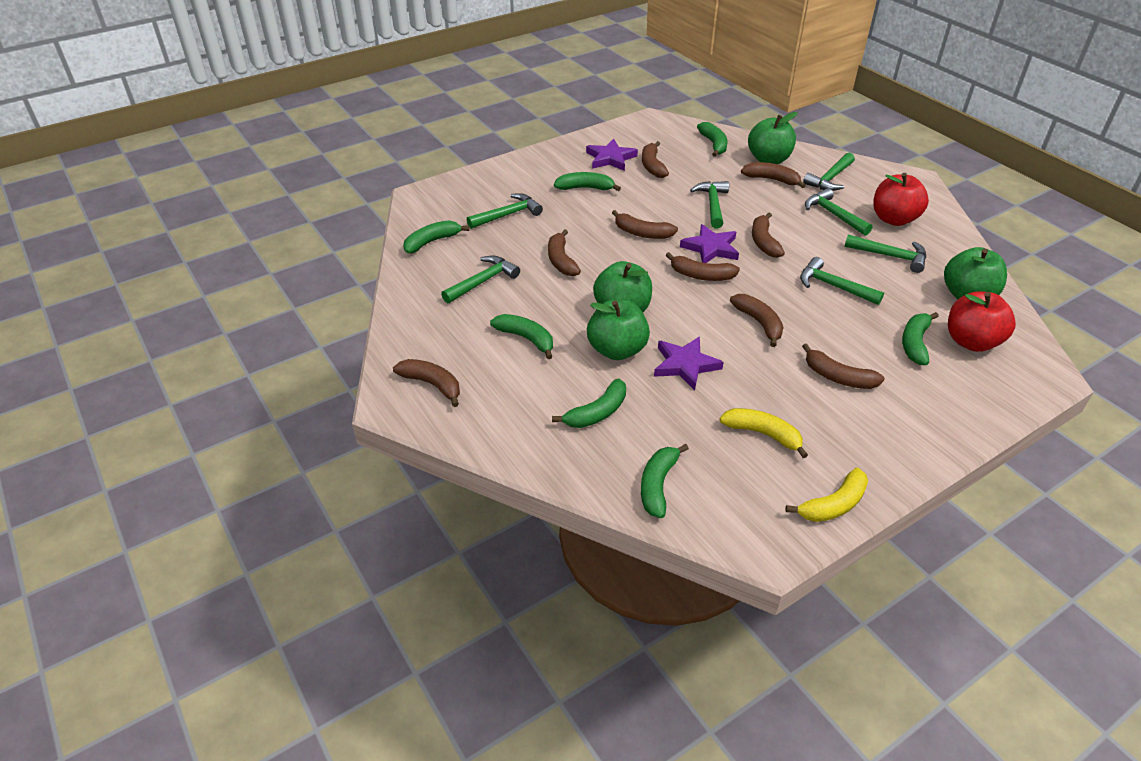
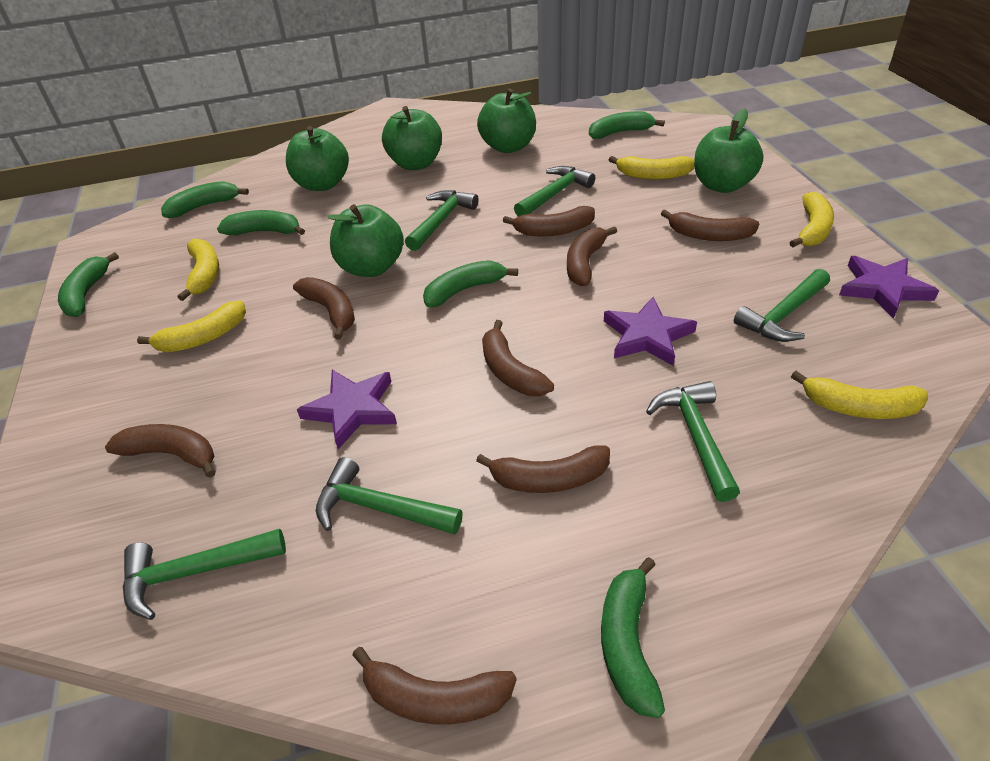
brown banana: 9 -> 8
green apple: 4 -> 5
green banana: 7 -> 6
green hammer: 7 -> 6
red apple: 2 -> 0
yellow banana: 2 -> 5

